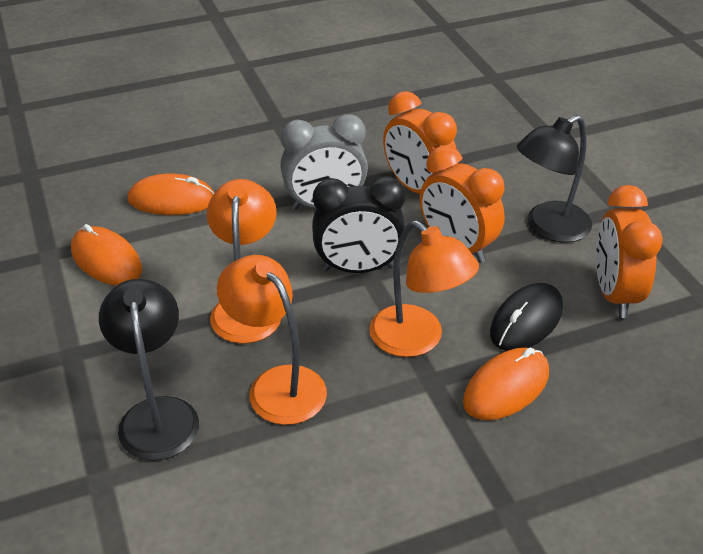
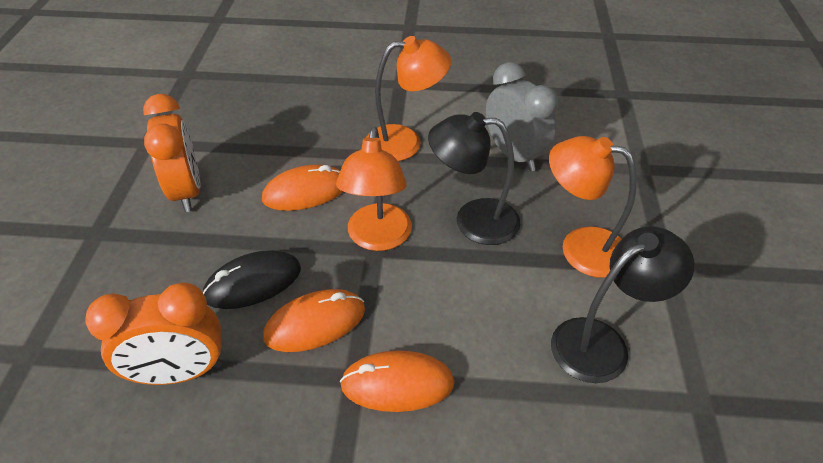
black clock: 1 -> 0
orange clock: 3 -> 2

